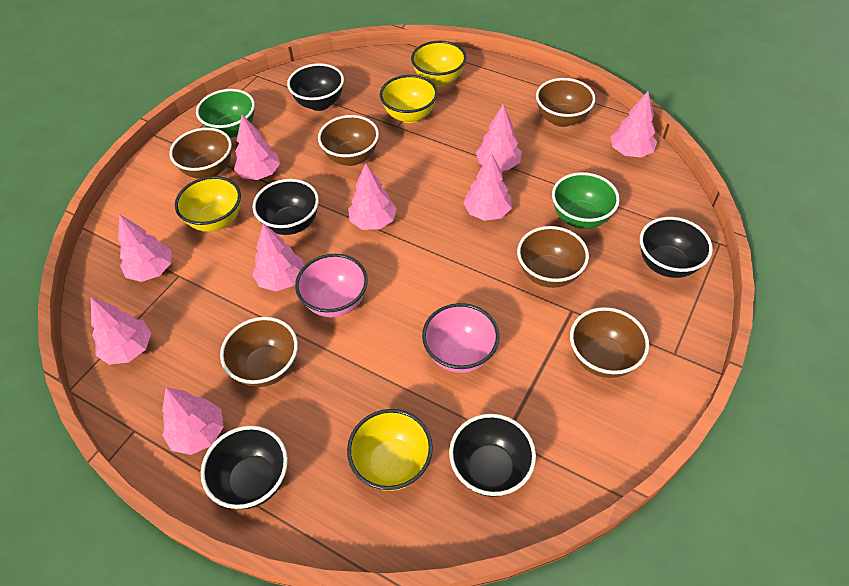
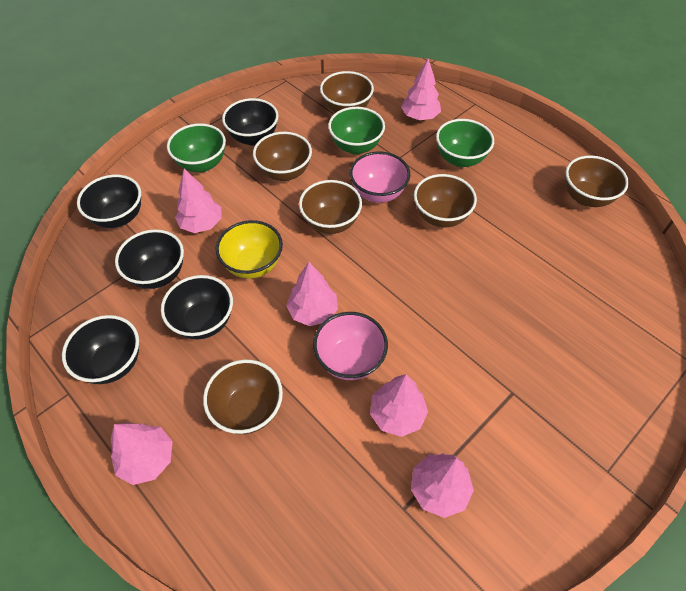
green bowl: 2 -> 3
pink tree: 9 -> 6
yellow bowl: 4 -> 1

